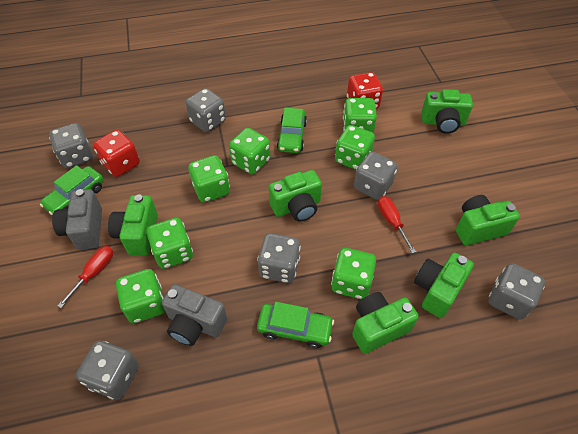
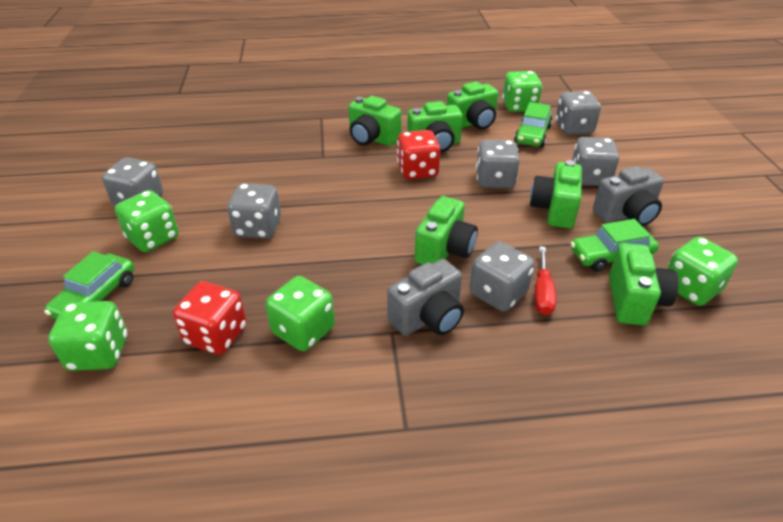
green dice: 7 -> 5
red screwdriver: 2 -> 1

